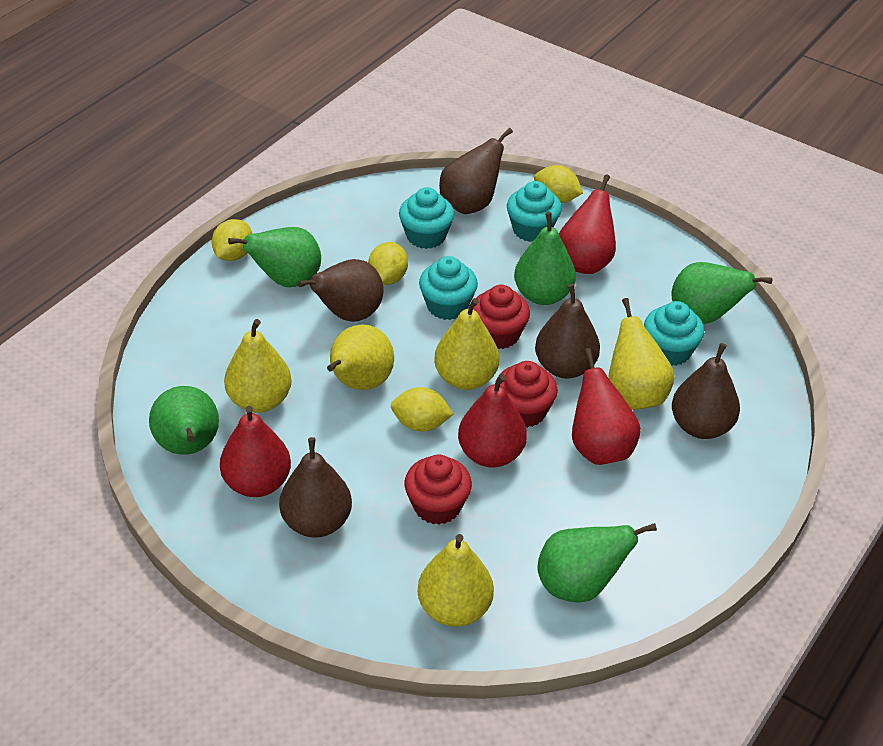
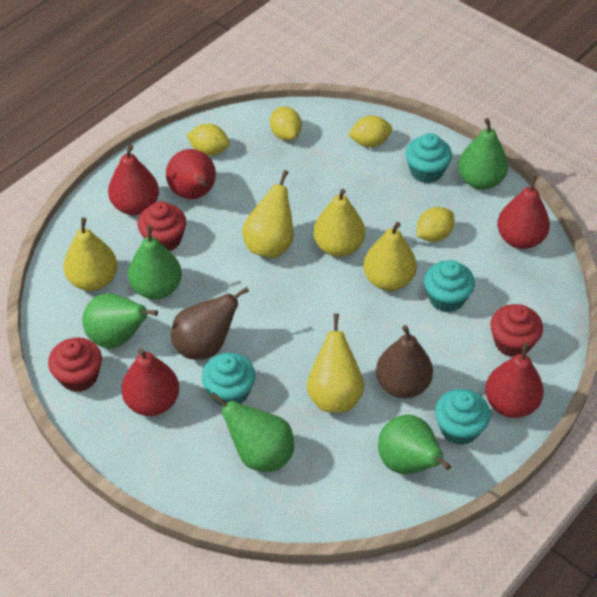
brown pear: 5 -> 2
red pear: 4 -> 5

